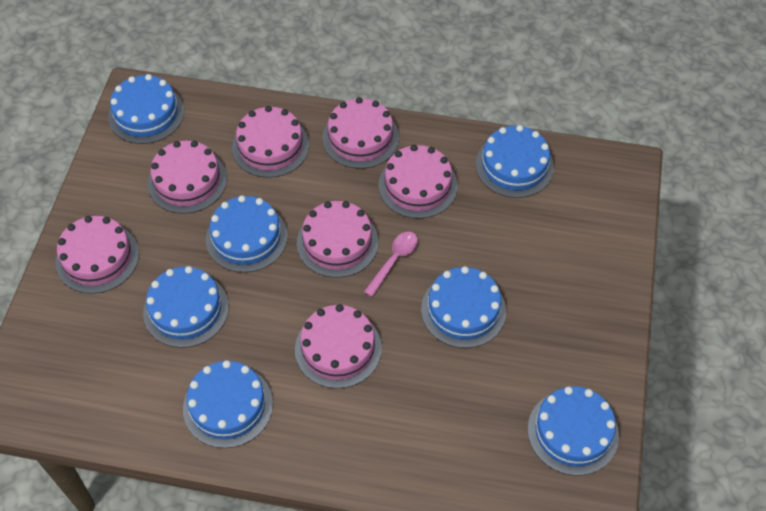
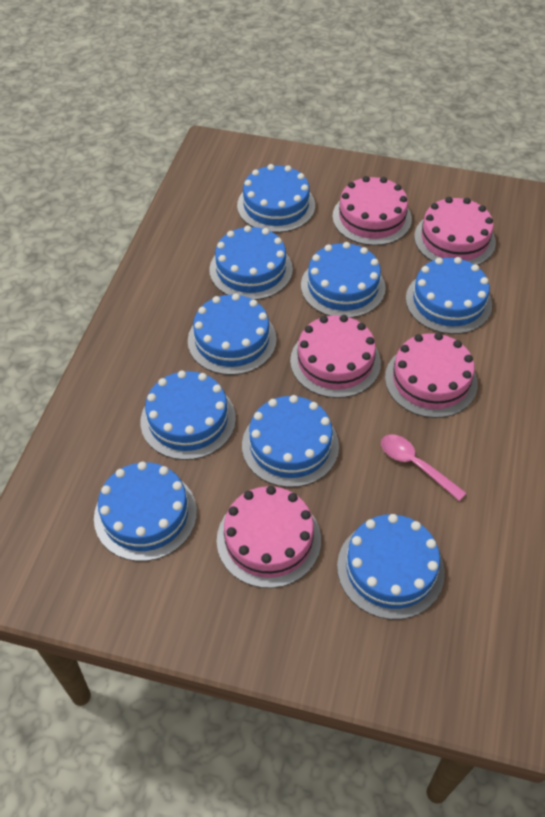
blue cake: 7 -> 9
pink cake: 7 -> 5

